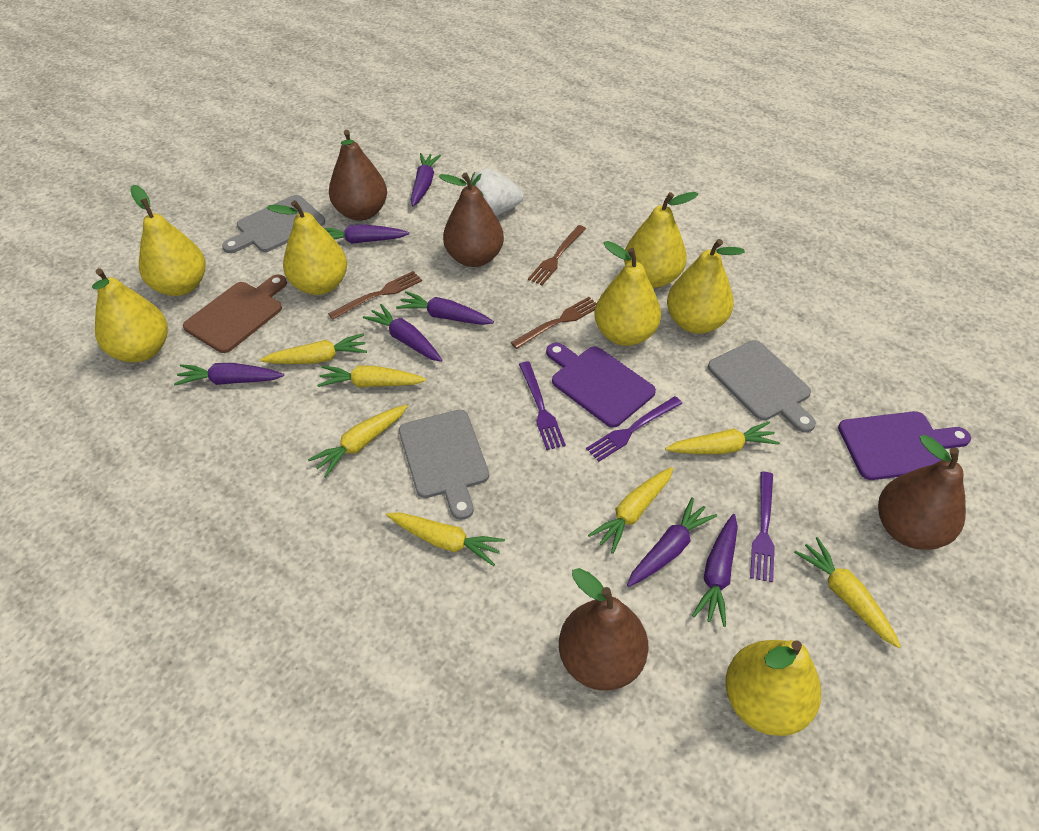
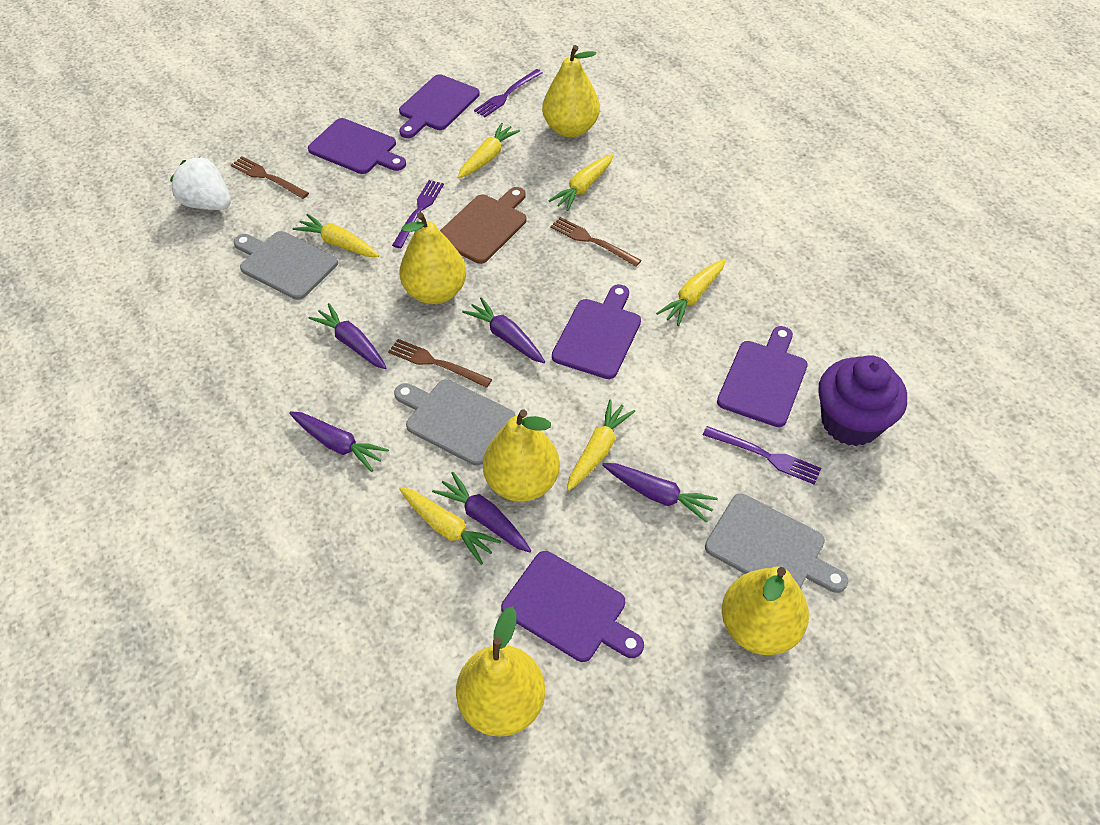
brown pear: 4 -> 0
purple carrot: 7 -> 5
purple cupcake: 0 -> 1
purple cutting board: 2 -> 5
yellow carrot: 7 -> 6
yellow pear: 7 -> 5

